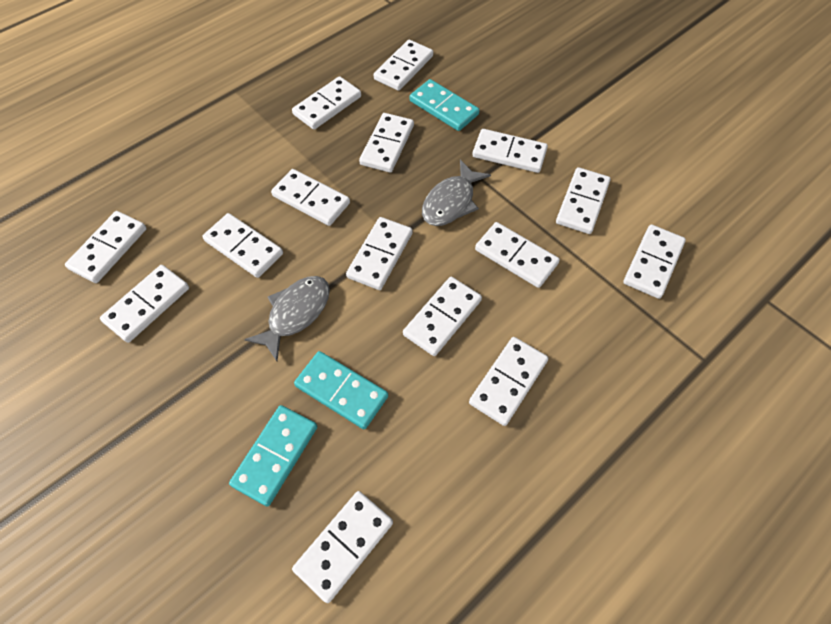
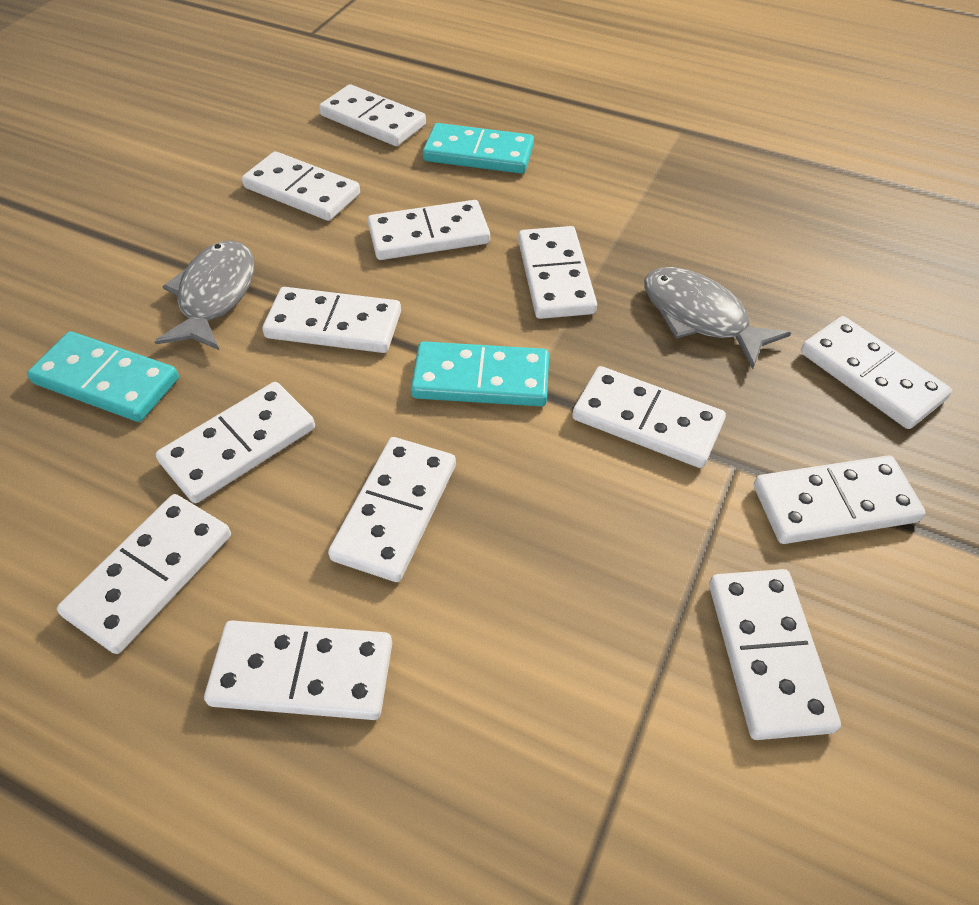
white domino: 15 -> 13

